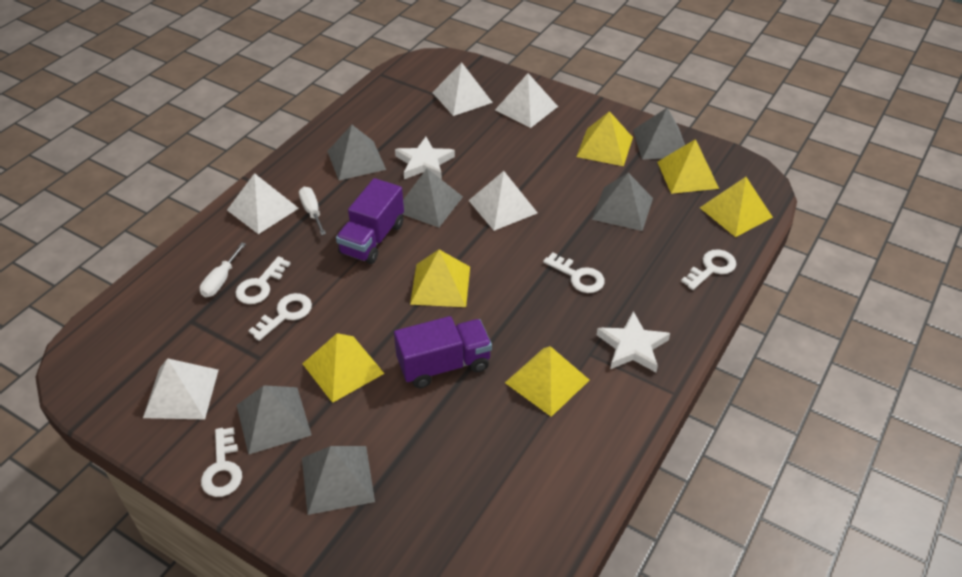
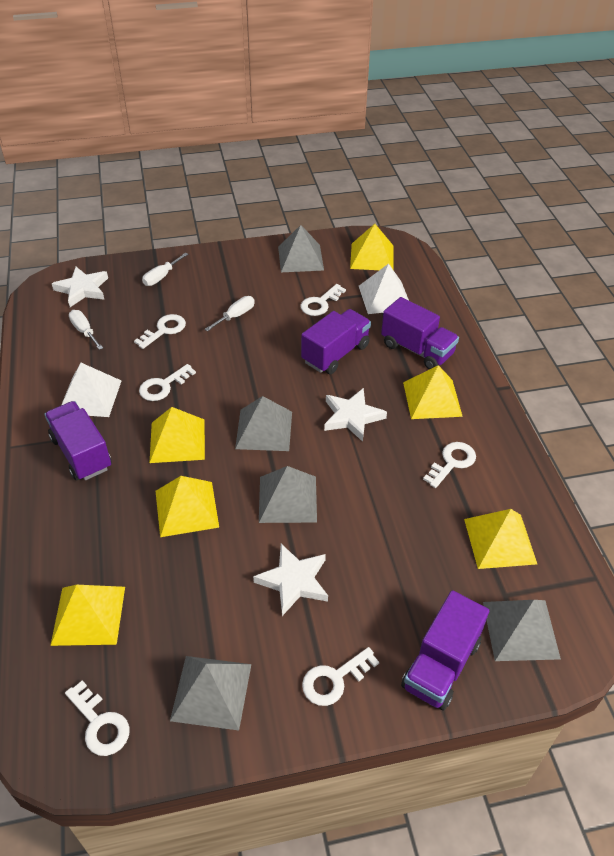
grey pyramid: 6 -> 5
purple truck: 2 -> 4
white key: 5 -> 6
white pyramid: 5 -> 2
white screwdriver: 2 -> 3
white star: 2 -> 3

